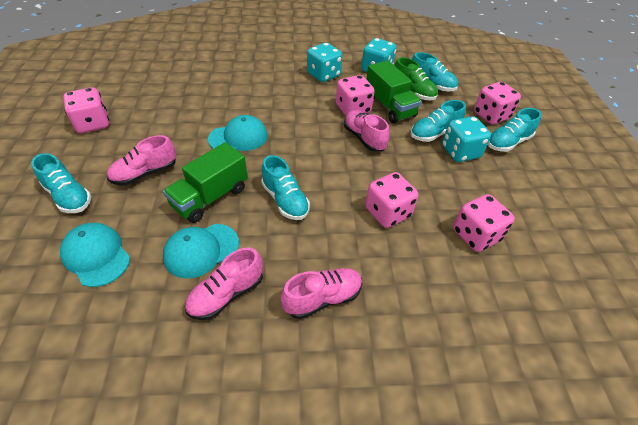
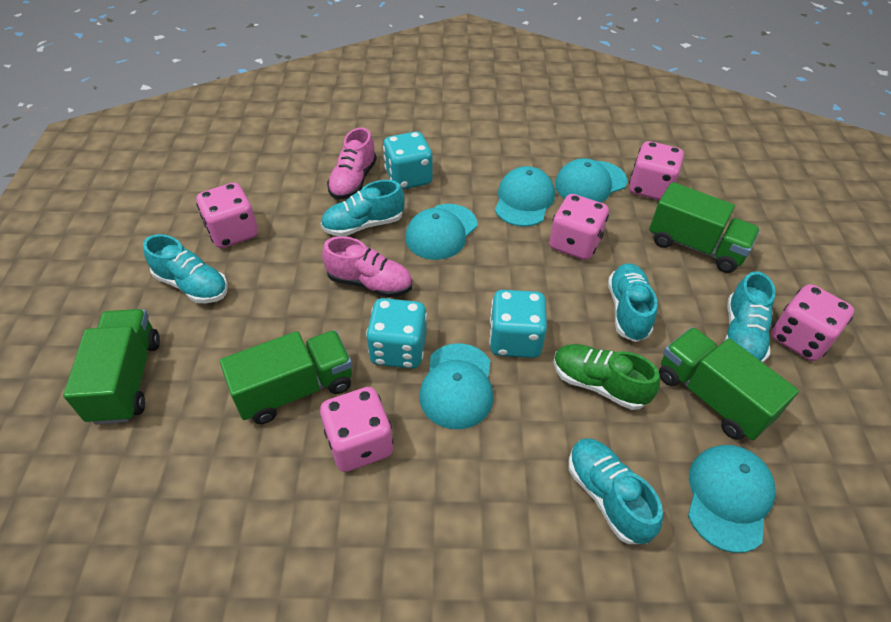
green truck: 2 -> 4
pink shoe: 4 -> 2
turquoise cap: 3 -> 5

